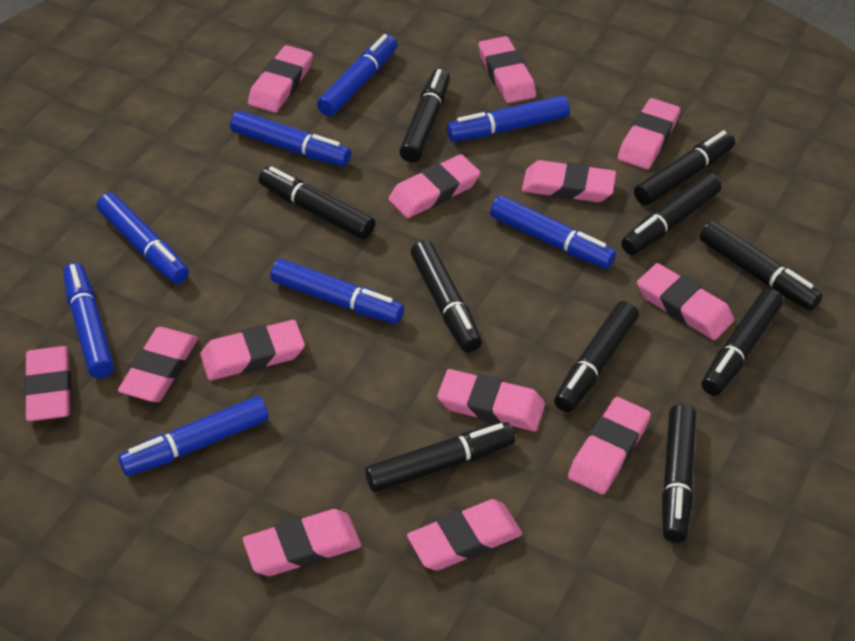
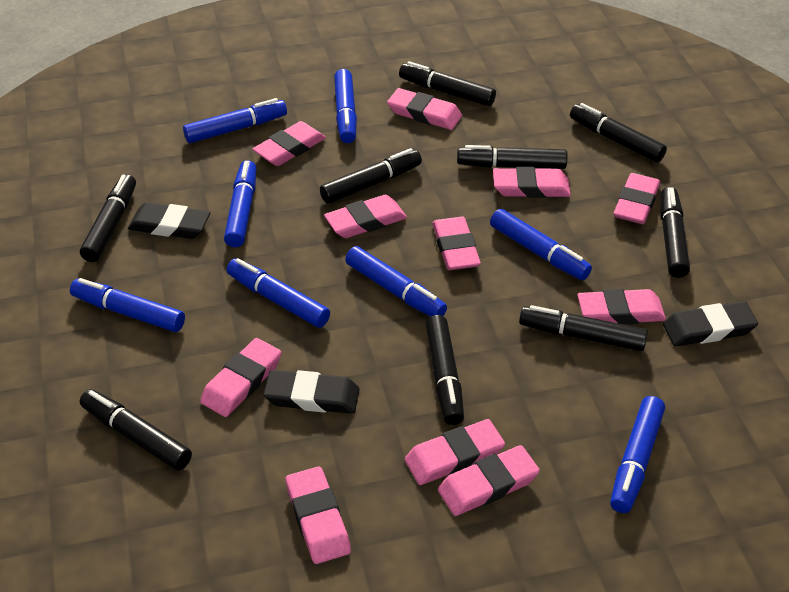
black eraser: 0 -> 3
black marker: 10 -> 9
pink eraser: 13 -> 11

